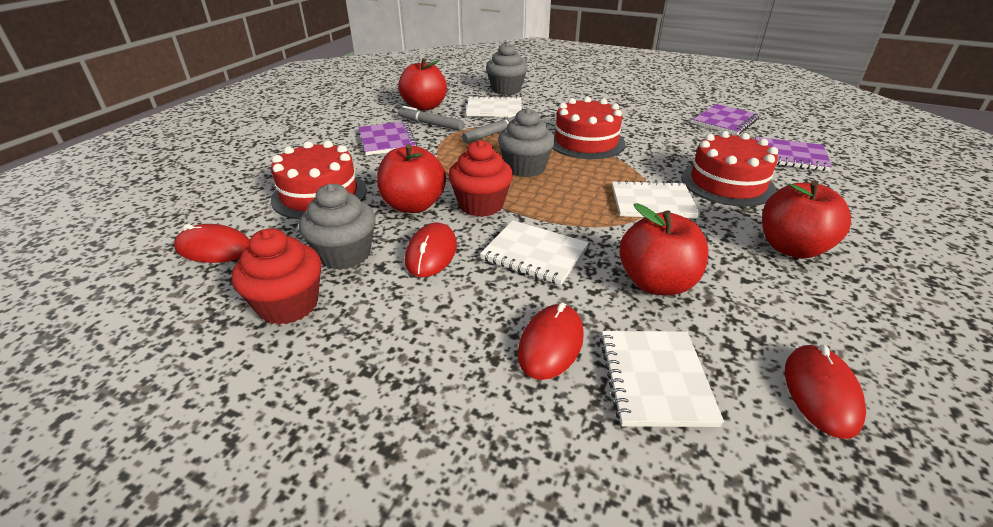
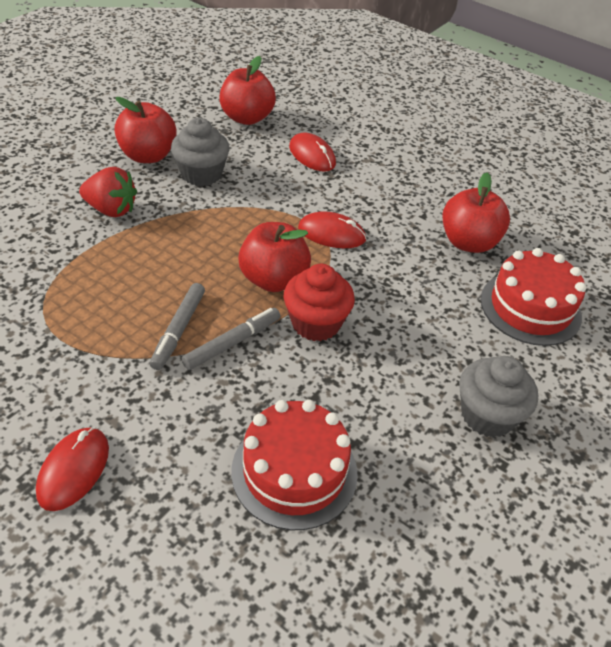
grey cupcake: 3 -> 2
purple notebook: 3 -> 0
red cake: 3 -> 2
red cupcake: 2 -> 1
red mouse: 4 -> 3
red strawberry: 0 -> 1
white notebook: 4 -> 0

